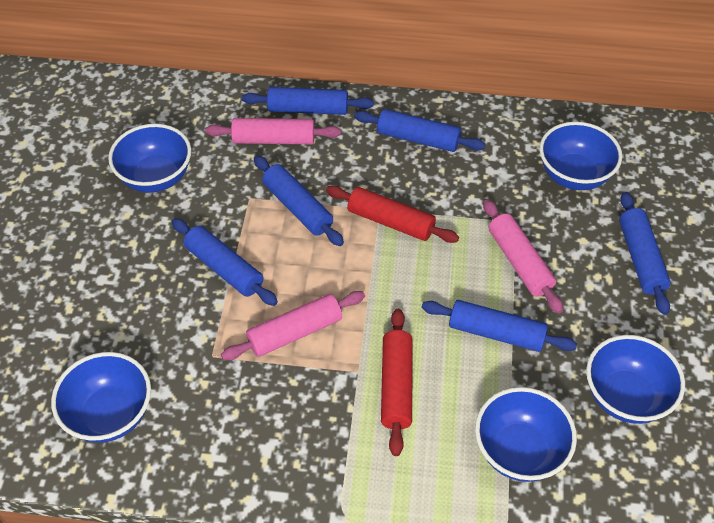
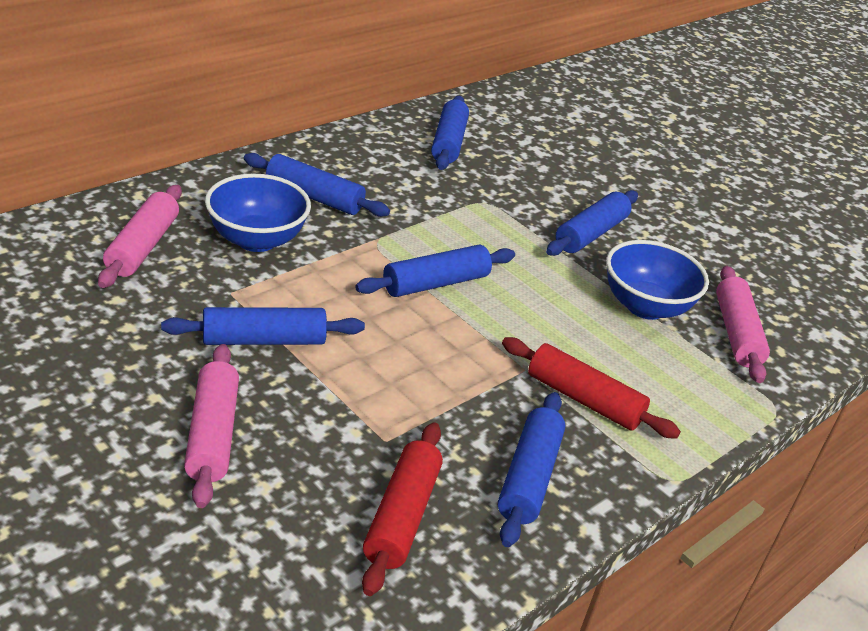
blue bowl: 5 -> 2

